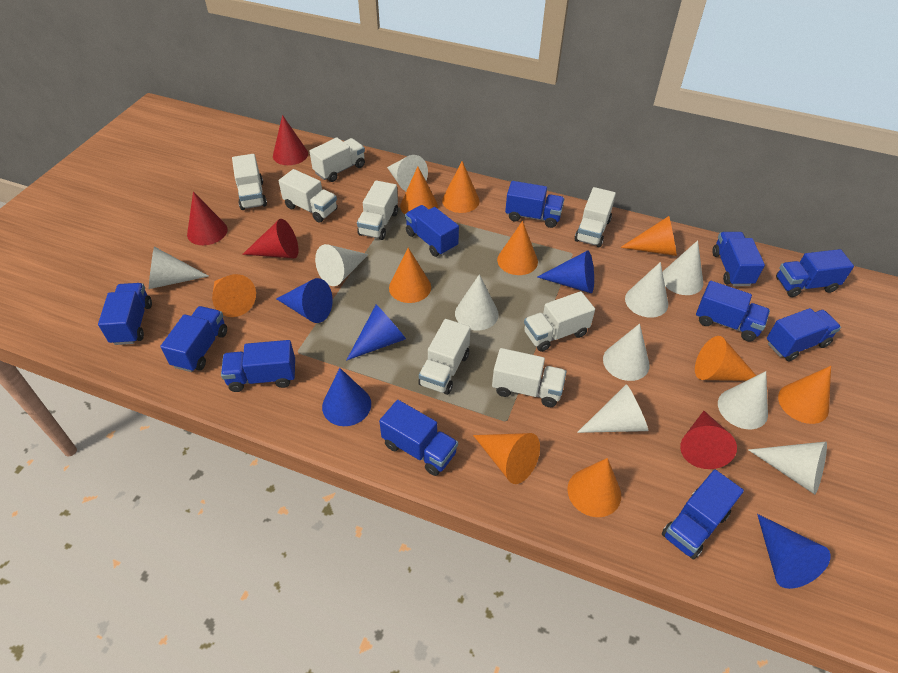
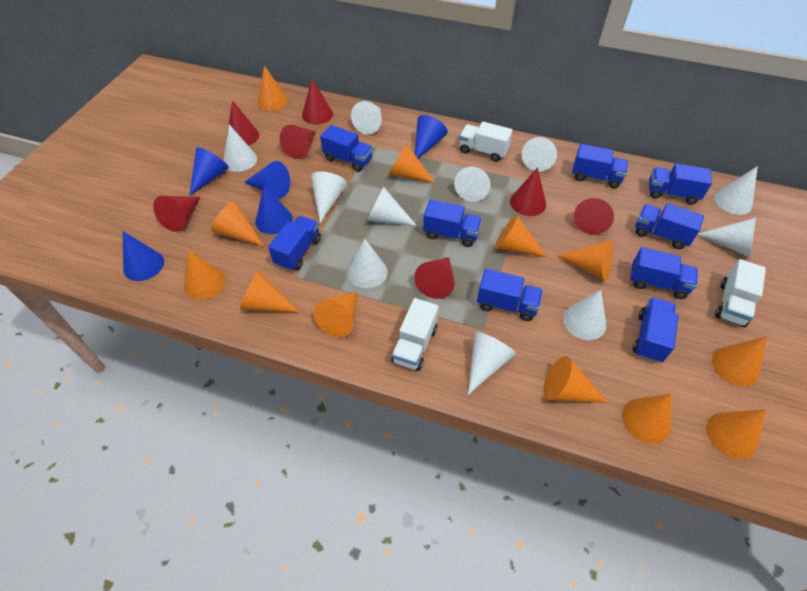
blue truck: 11 -> 9
orange cone: 10 -> 12
red cone: 4 -> 7
white cone: 10 -> 11
white truck: 8 -> 3

